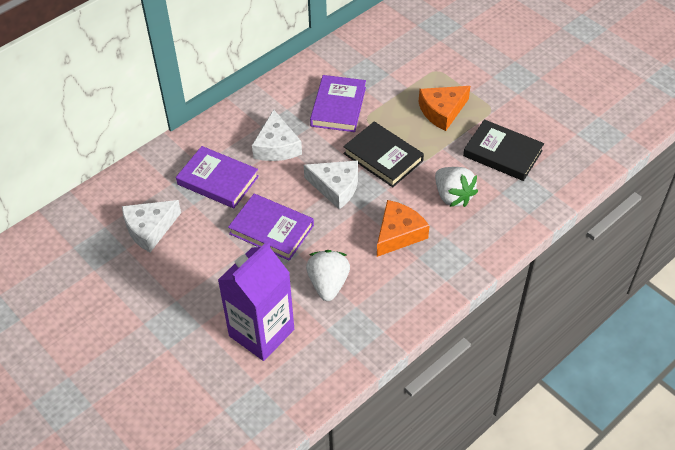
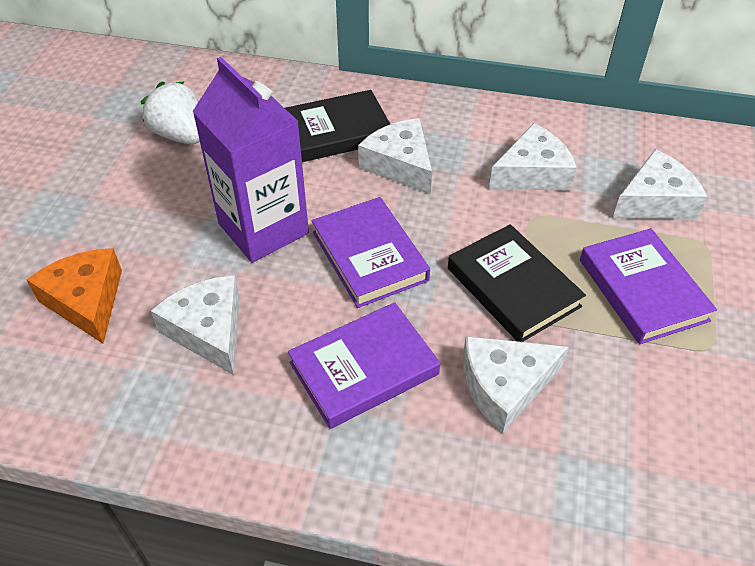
orange cheese: 2 -> 1
white cheese: 3 -> 5
white strawberry: 2 -> 1

